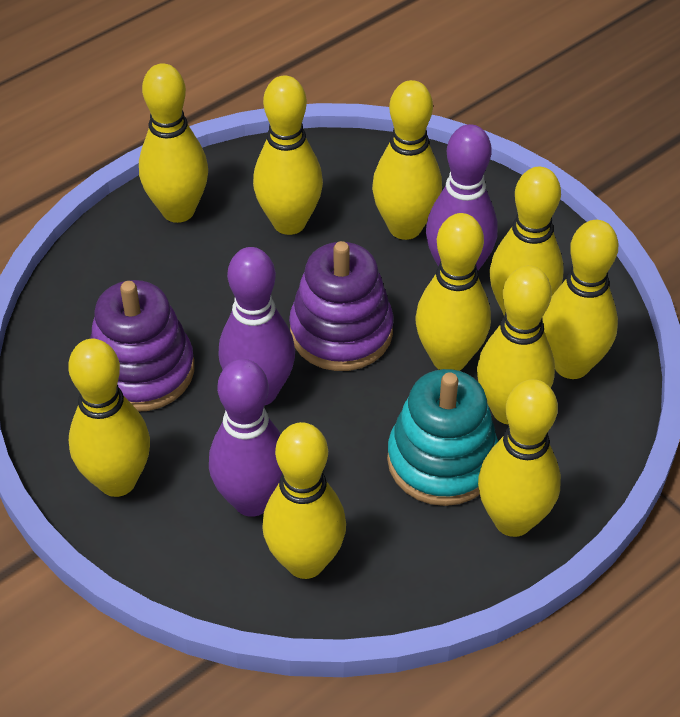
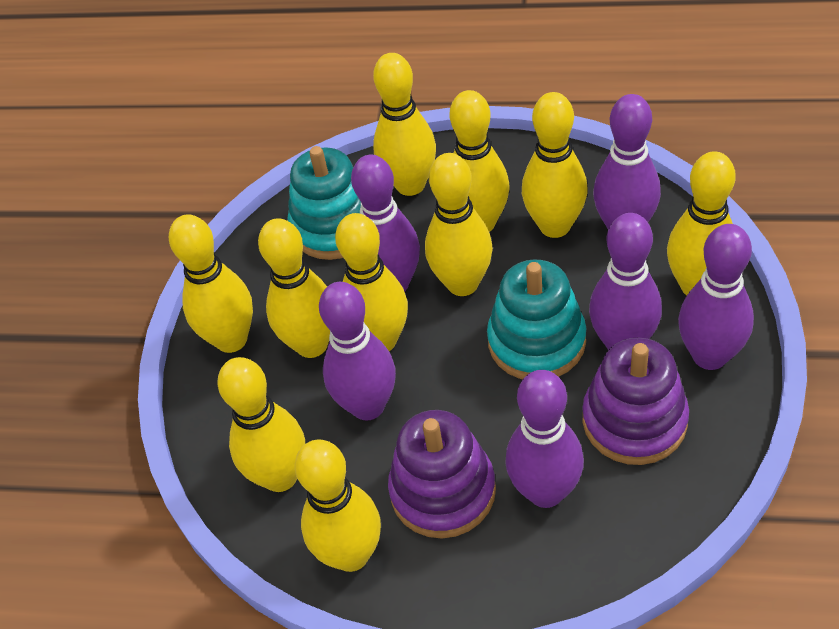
purple bowling pin: 3 -> 6
turquoise stacking toy: 1 -> 2

